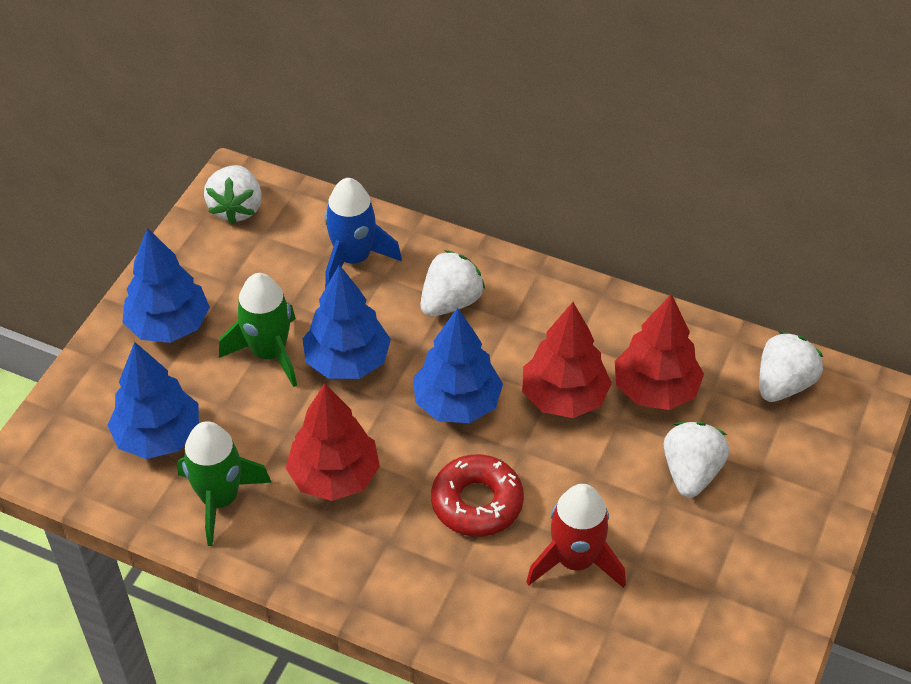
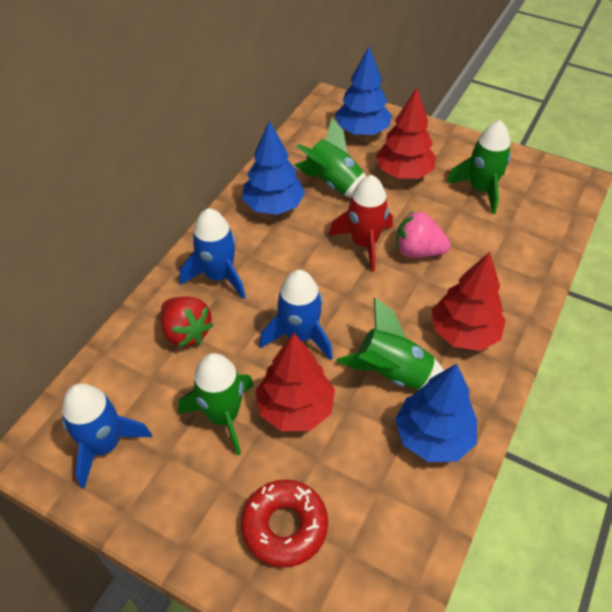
blue rocket: 1 -> 3
blue tree: 4 -> 3
green rocket: 2 -> 4
pink strawberry: 0 -> 1
red strawberry: 0 -> 1
white strawberry: 4 -> 0

